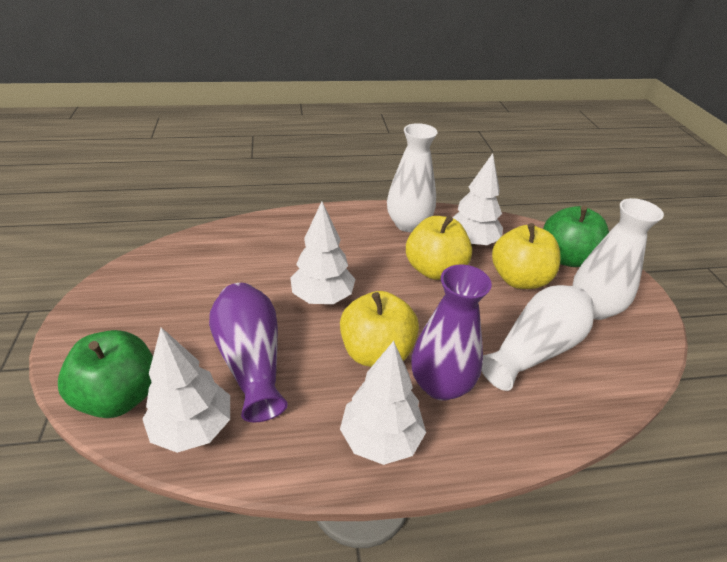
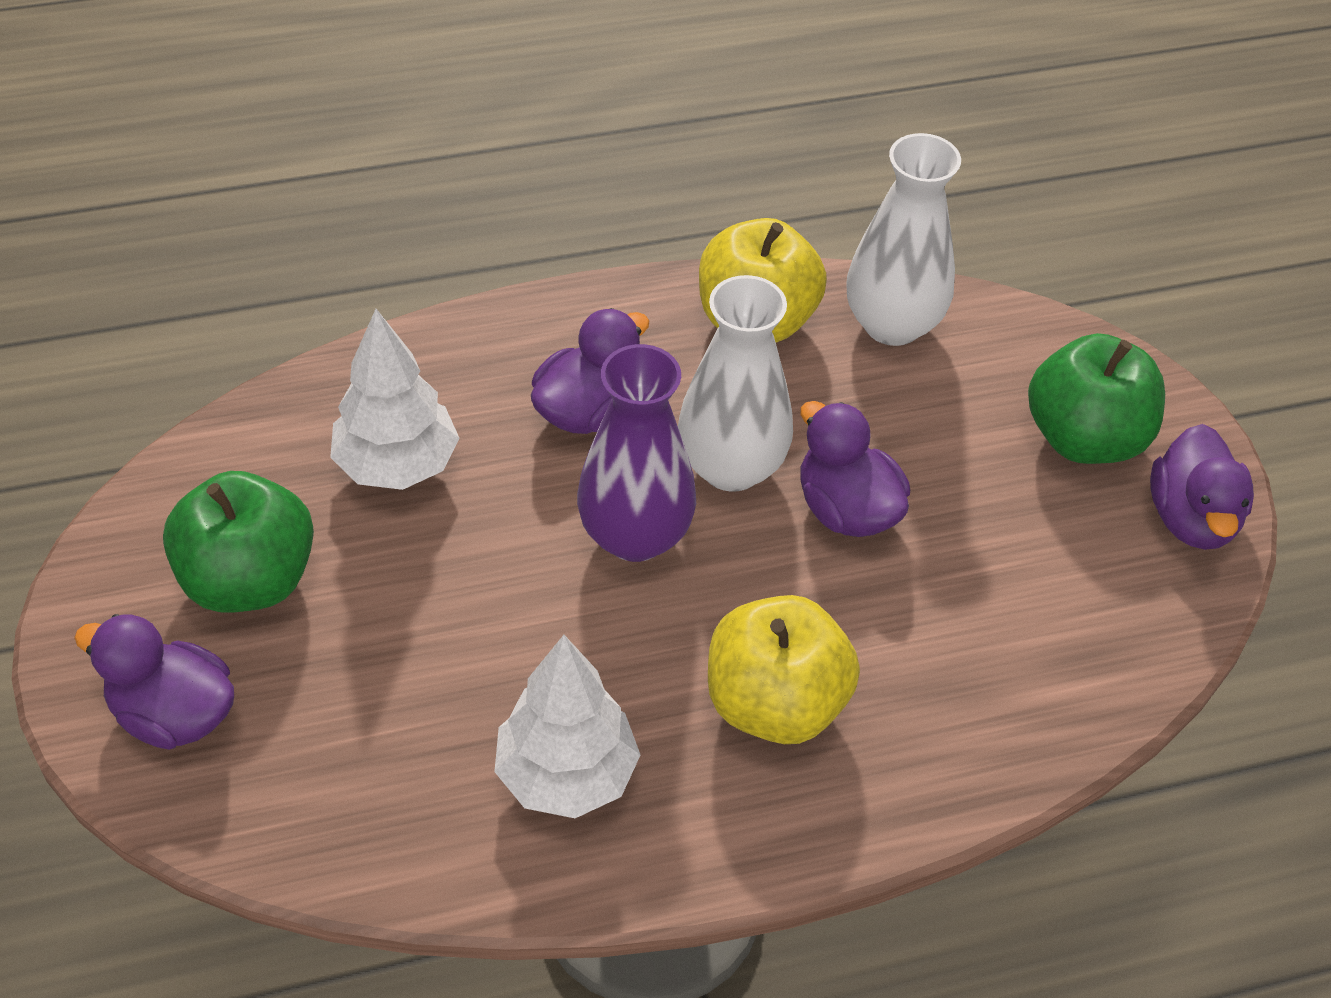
purple duck: 0 -> 4
purple vase: 2 -> 1
white tree: 4 -> 2
white vase: 3 -> 2
yellow apple: 3 -> 2

